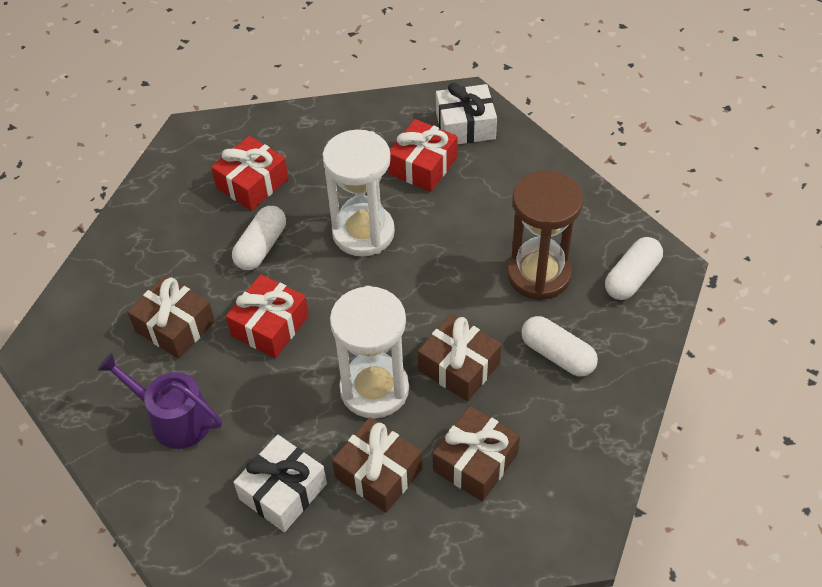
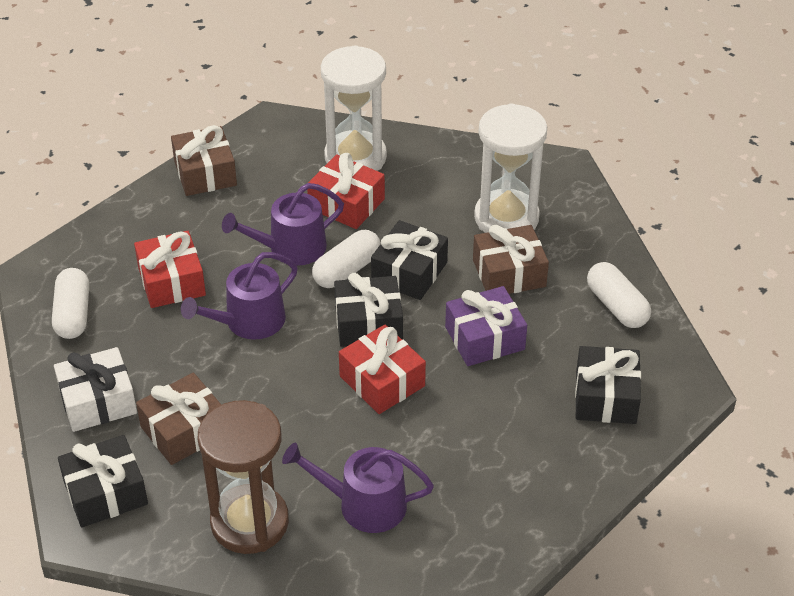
black gift: 0 -> 4
brown gift: 4 -> 3
purple gift: 0 -> 1
purple watering can: 1 -> 3
white gift: 2 -> 1

